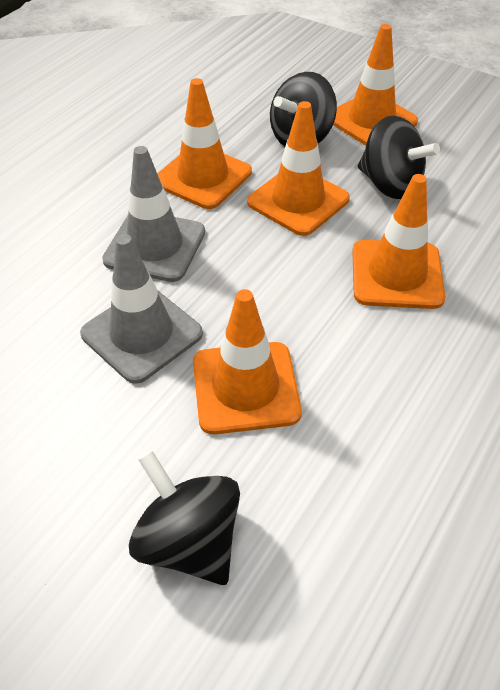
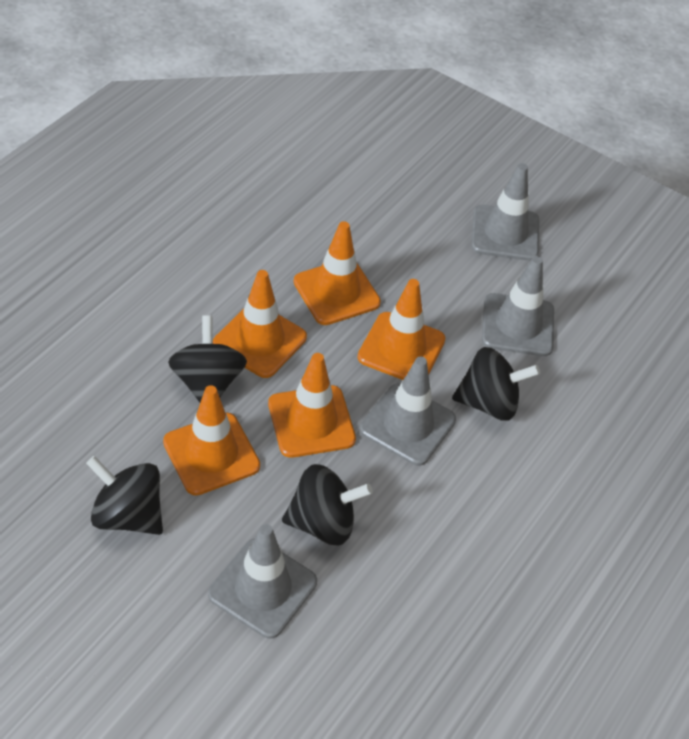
black spinning top: 3 -> 4
grey traffic cone: 2 -> 4

